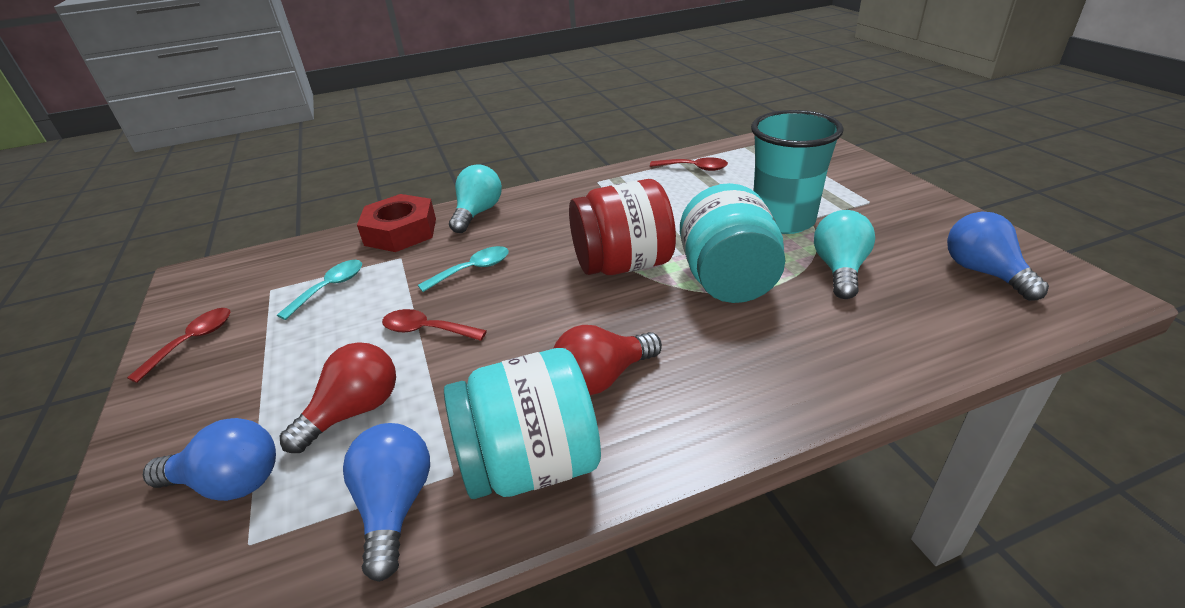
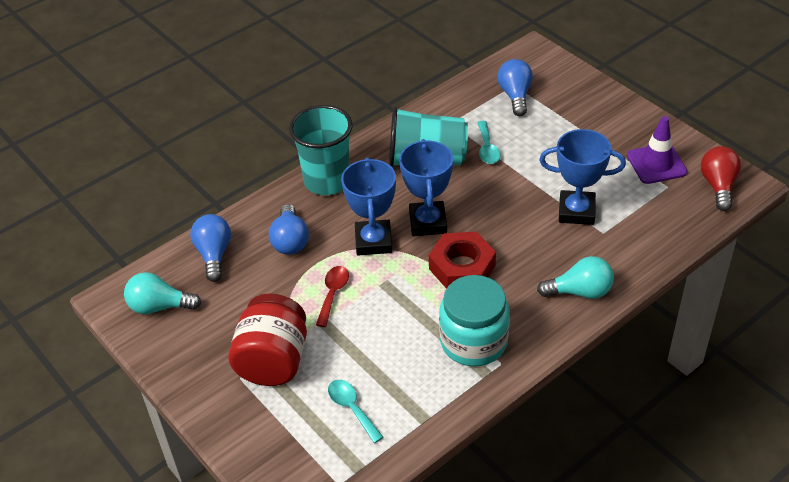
blue trophy: 0 -> 3
purple traffic cone: 0 -> 1
red light bulb: 2 -> 1
red spoon: 3 -> 1
turquoise cup: 1 -> 2
turquoise jar: 2 -> 1

